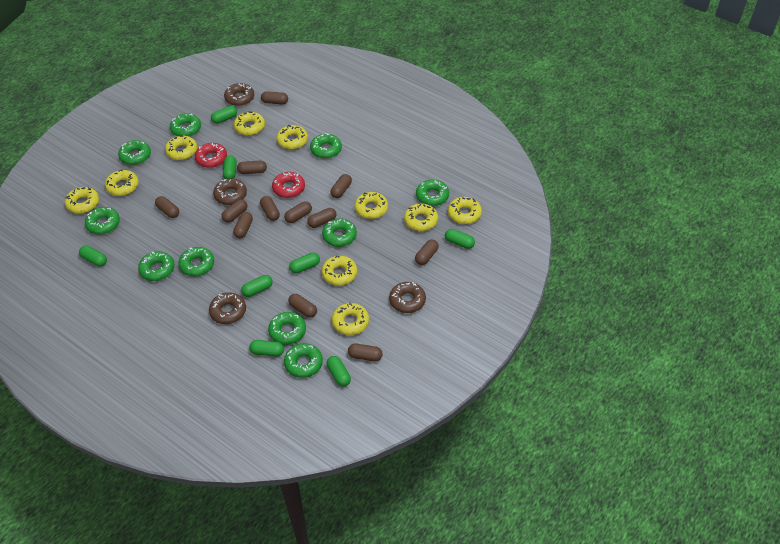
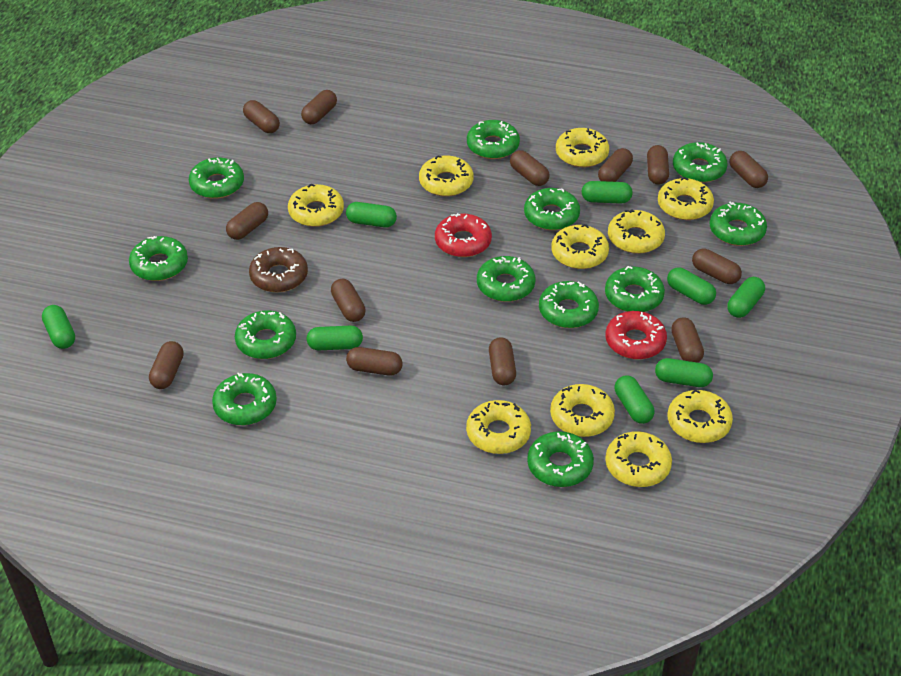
brown capsule: 12 -> 13
brown donut: 4 -> 1
green donut: 10 -> 12

